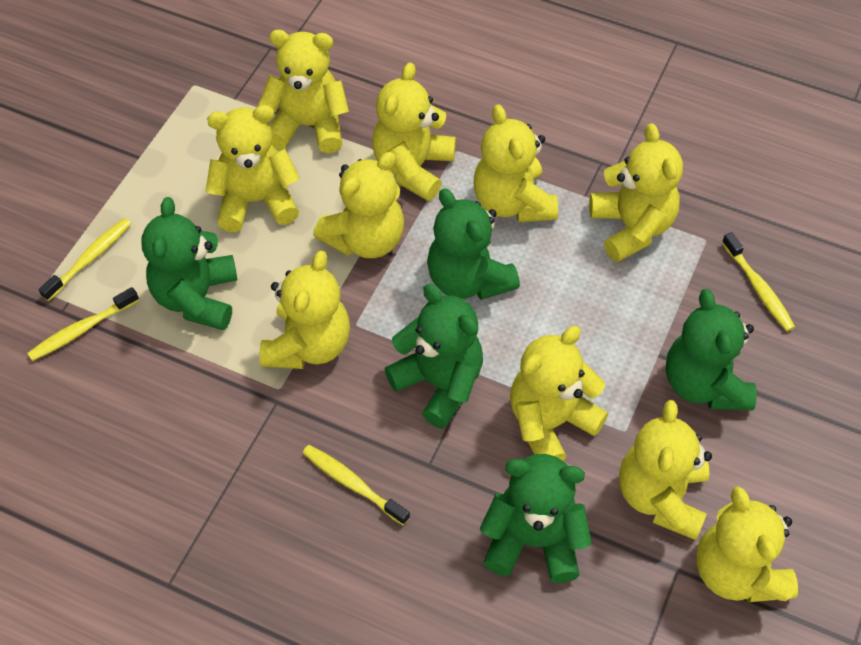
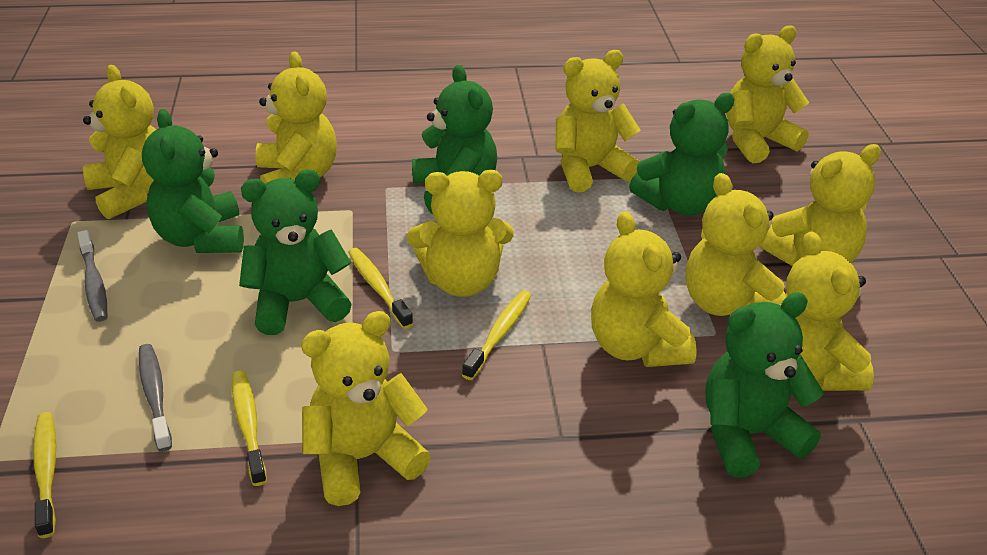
grey toothbrush: 0 -> 2

